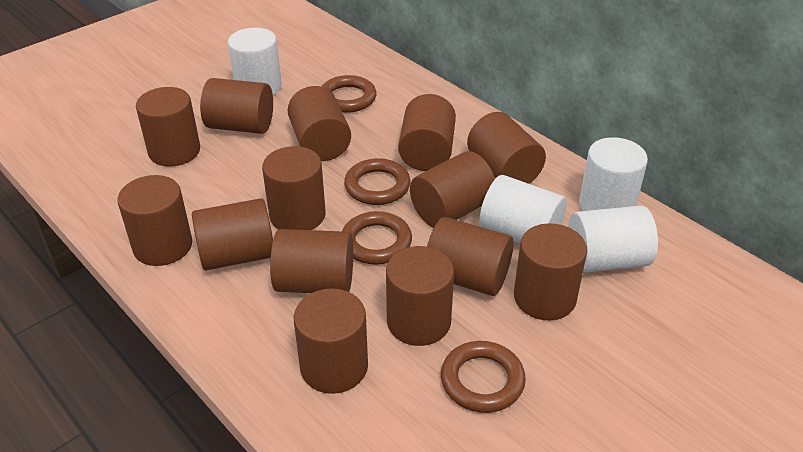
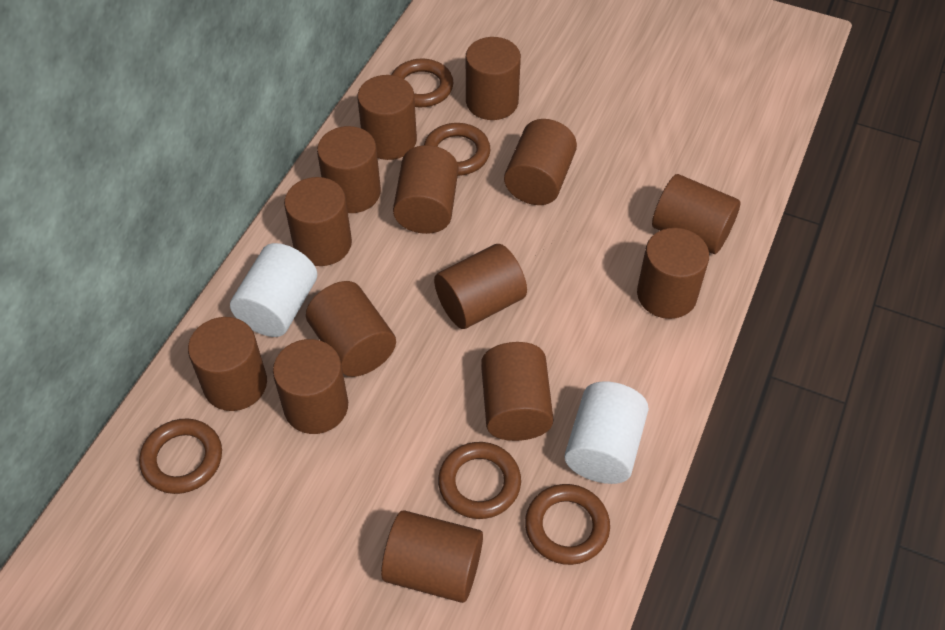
brown ring: 4 -> 5
white cylinder: 4 -> 2

